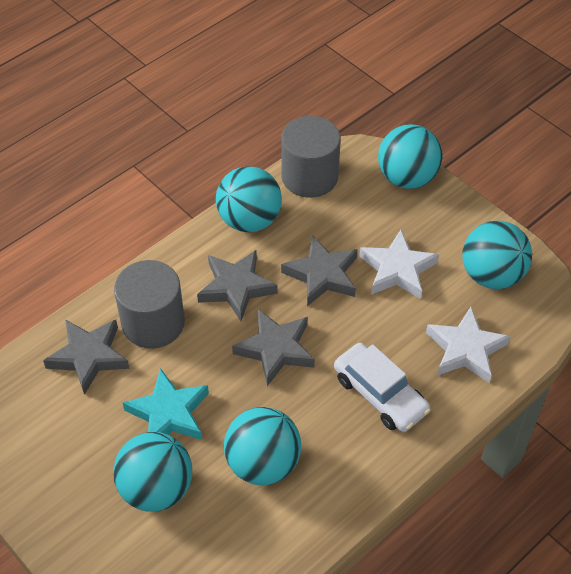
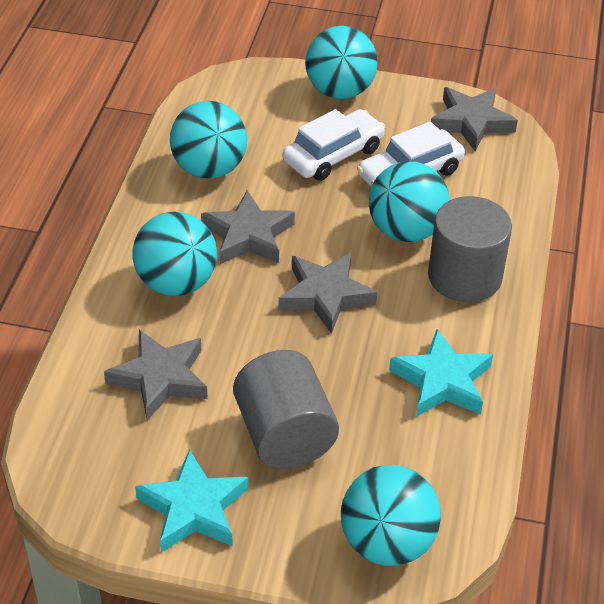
turquoise star: 1 -> 2
white car: 1 -> 2
white star: 2 -> 0

